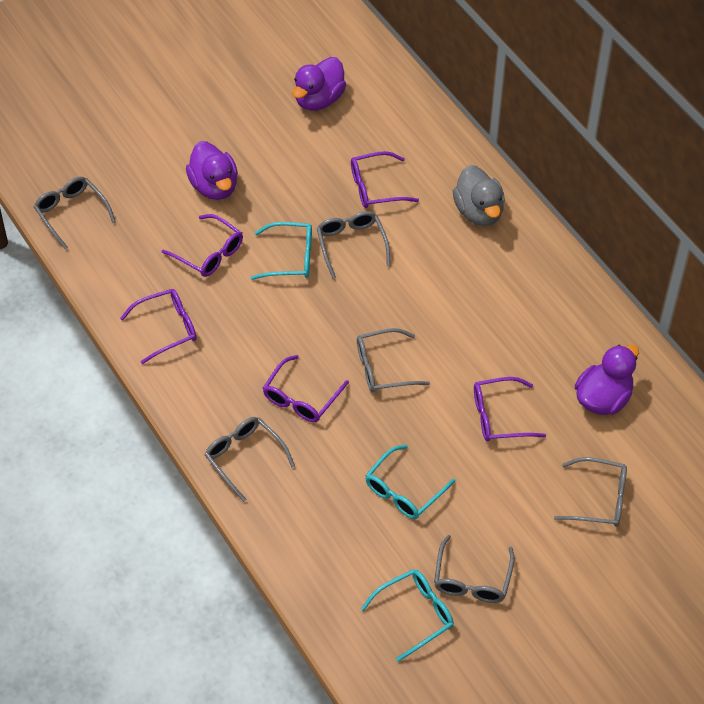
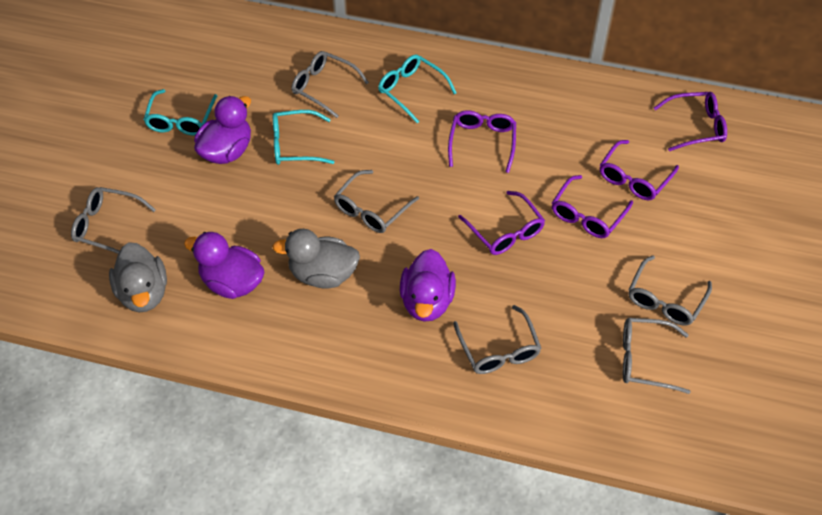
grey duck: 1 -> 2

